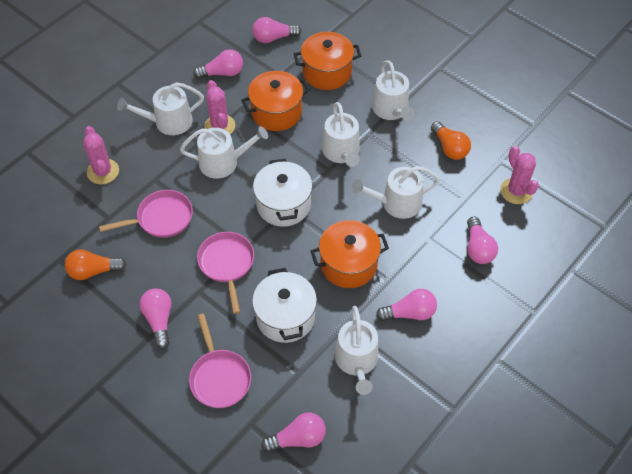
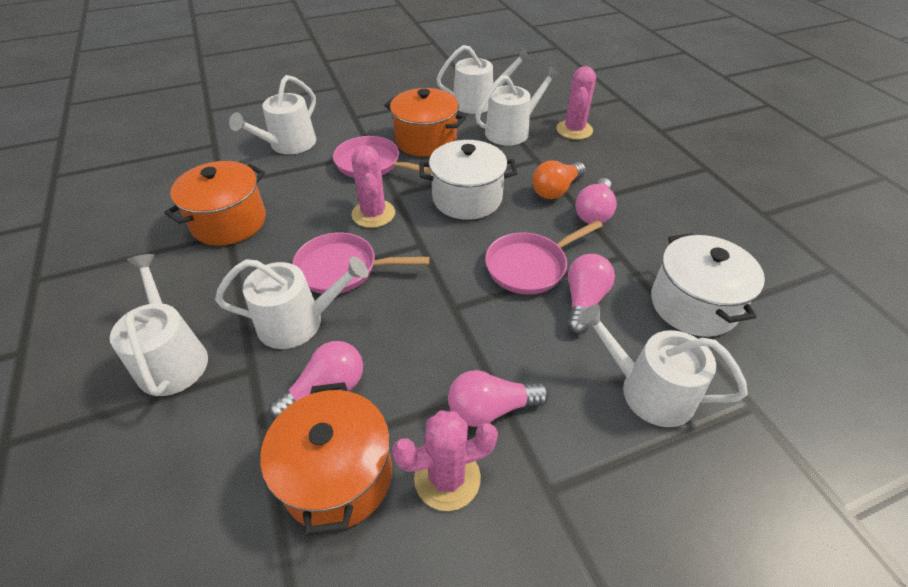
orange light bulb: 2 -> 1
pink light bulb: 6 -> 4

